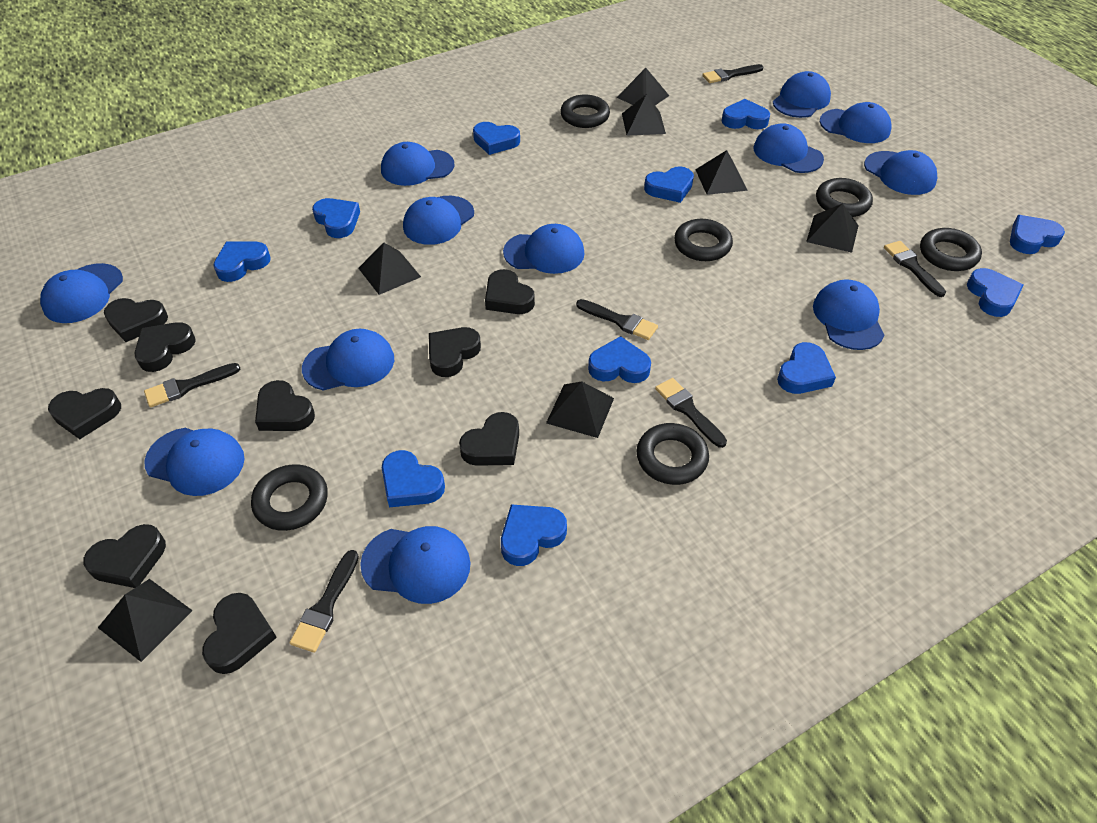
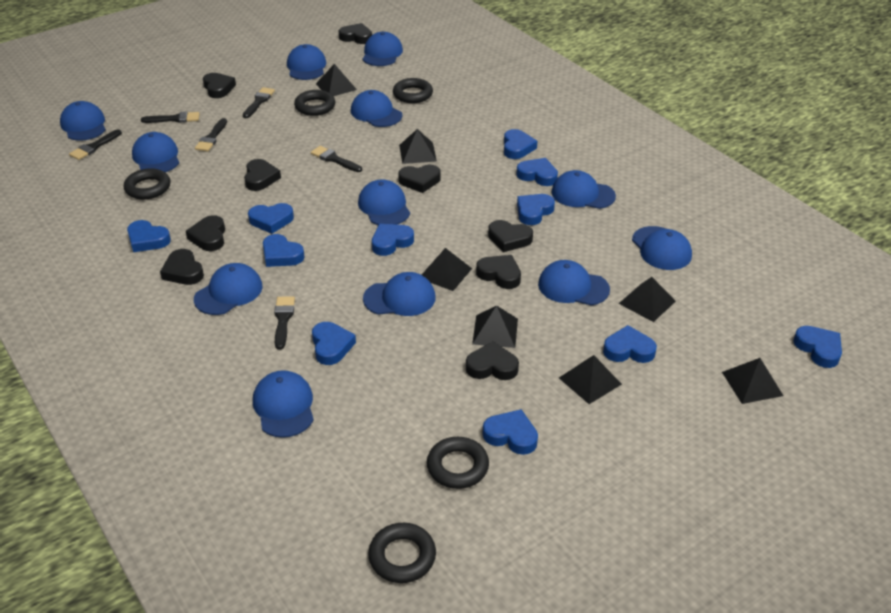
black ring: 6 -> 5

